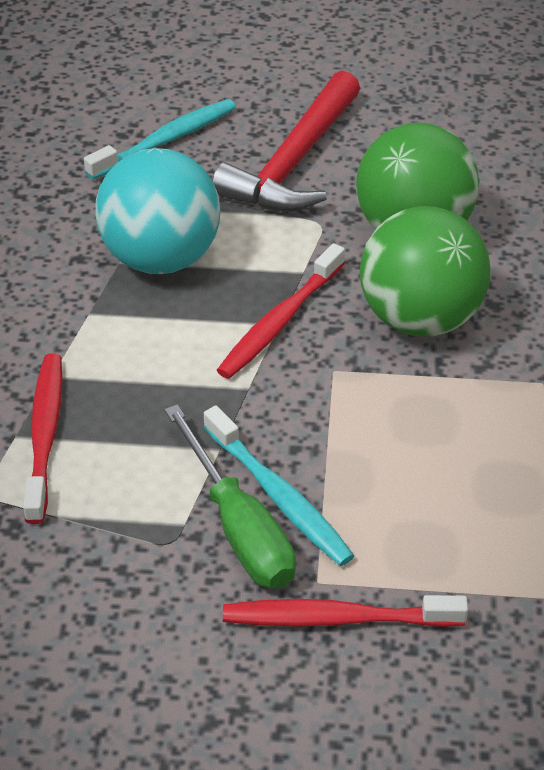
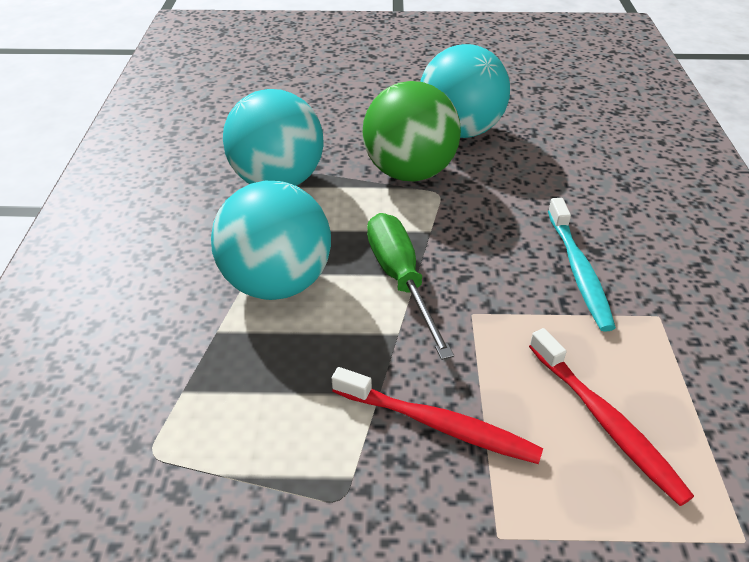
green ball: 2 -> 1
red hammer: 1 -> 0
red toothbrush: 3 -> 2
turquoise ball: 1 -> 3
turquoise toothbrush: 2 -> 1

